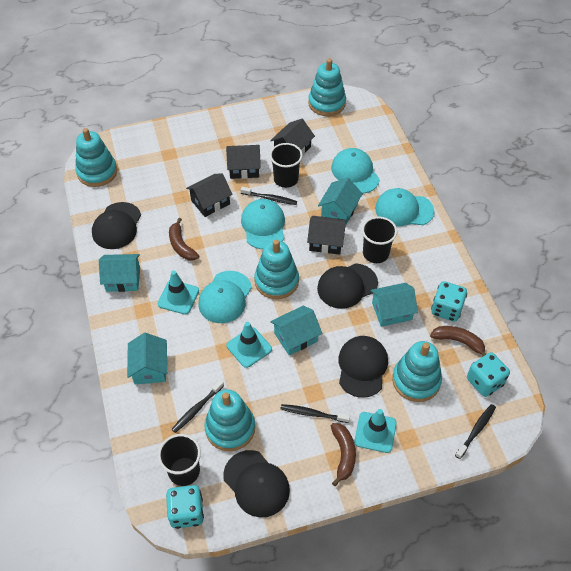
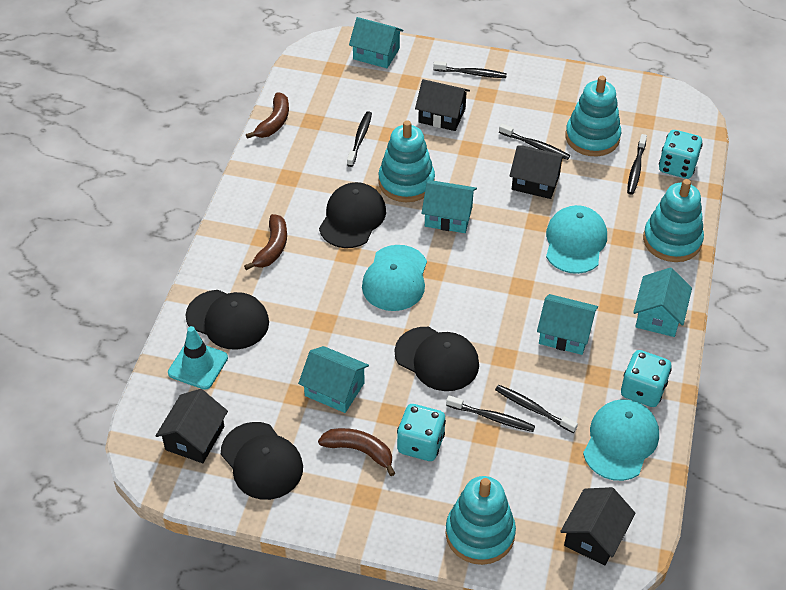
black cup: 3 -> 0
black toothbrush: 4 -> 6
turquoise cap: 4 -> 3
turquoise stacking toy: 5 -> 4
turquoise traffic cone: 3 -> 1

